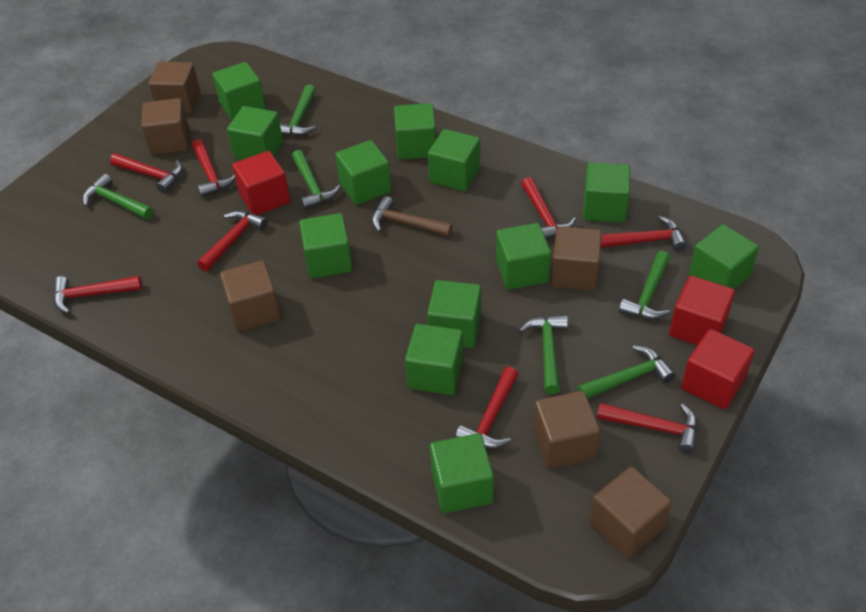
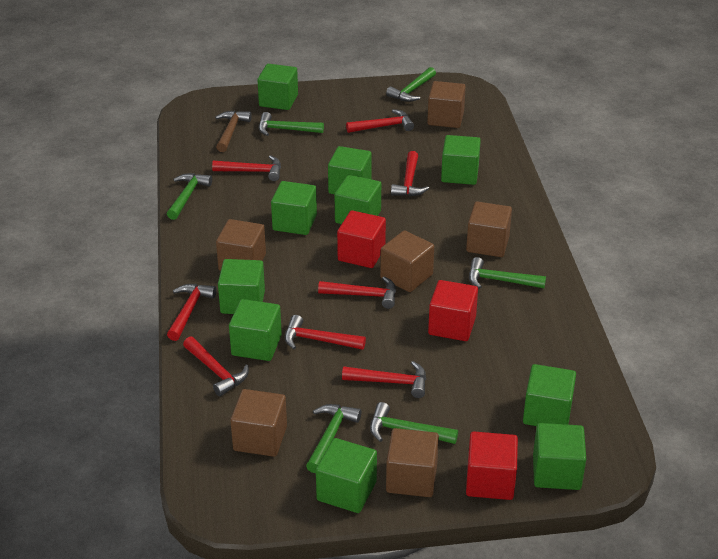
green cube: 12 -> 10

